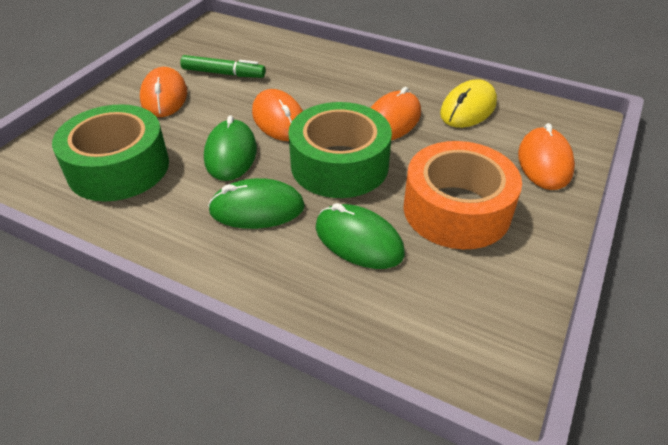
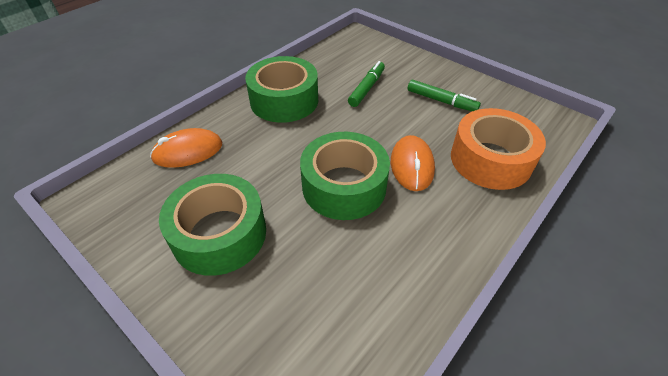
green marker: 1 -> 2
green mouse: 3 -> 0
green tape: 2 -> 3
orange mouse: 4 -> 2
yellow mouse: 1 -> 0

